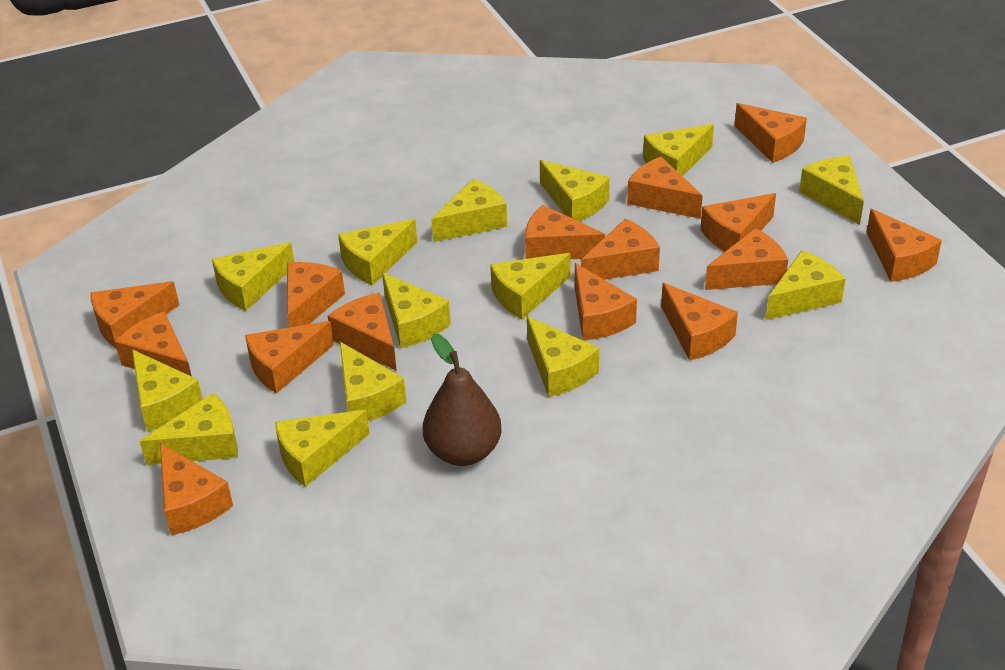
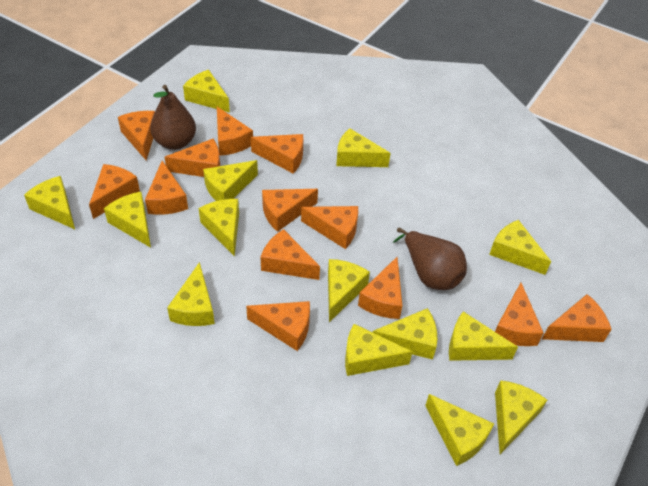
brown pear: 1 -> 2
orange cheese: 15 -> 13

